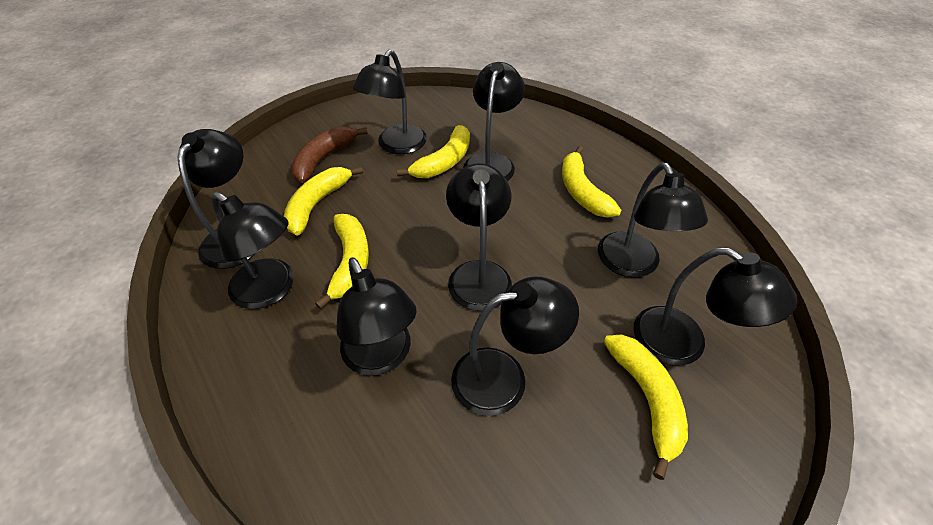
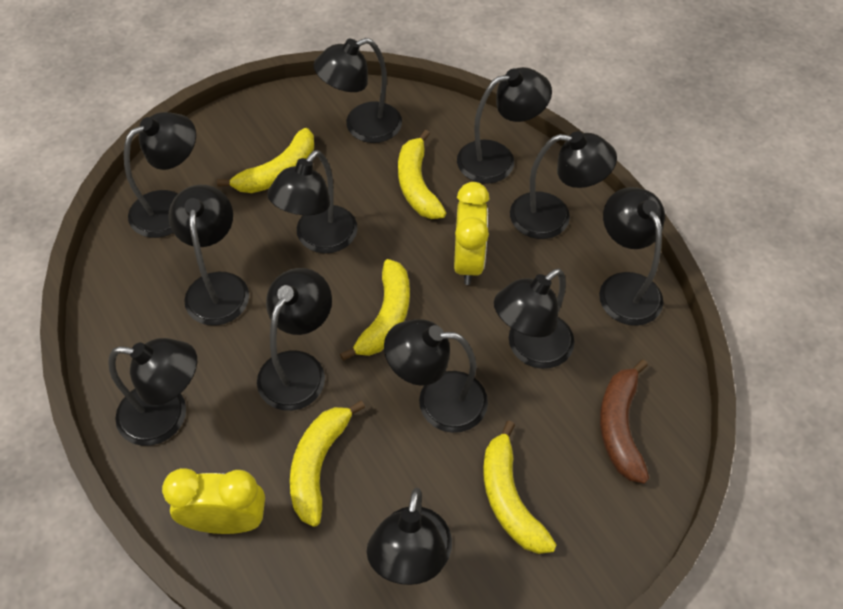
black lamp: 9 -> 12
yellow clock: 0 -> 2

